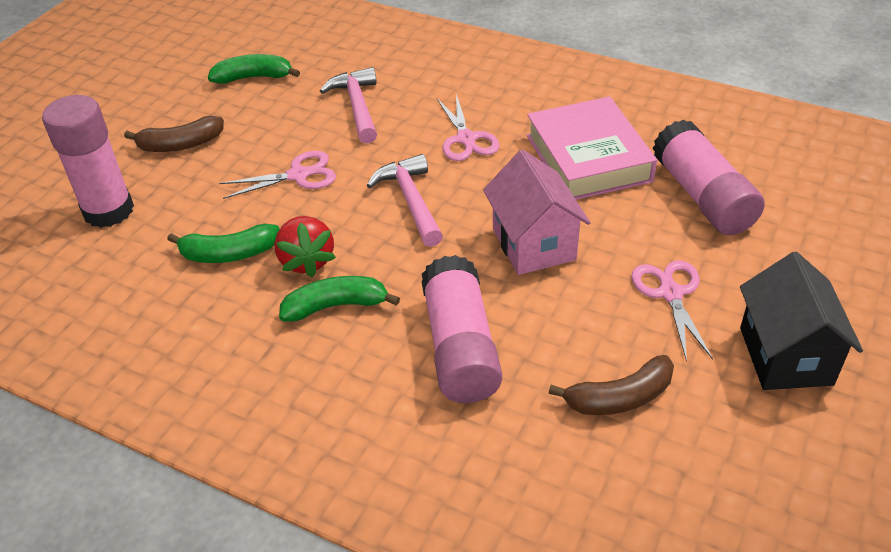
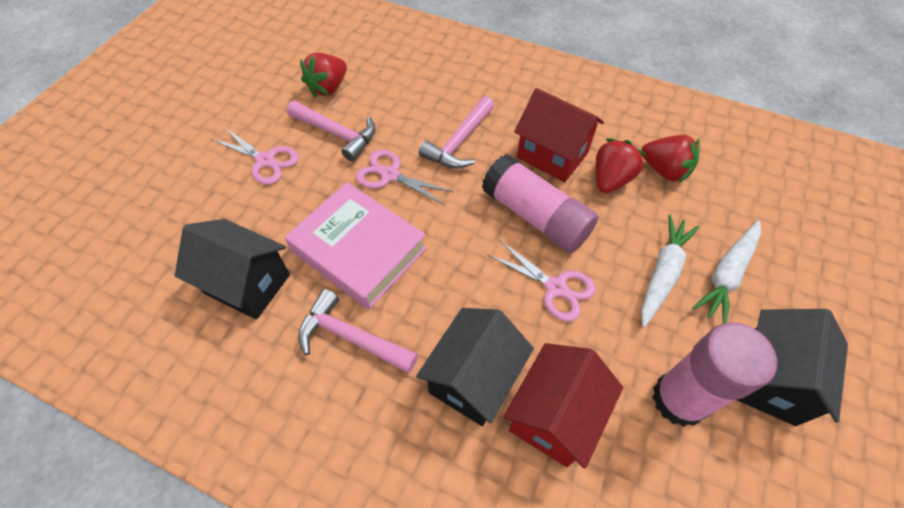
black house: 1 -> 3
brown banana: 2 -> 0
green banana: 3 -> 0
pink glue stick: 3 -> 2
pink hammer: 2 -> 3
pink house: 1 -> 0
red house: 0 -> 2
red strawberry: 1 -> 3
white carrot: 0 -> 2

